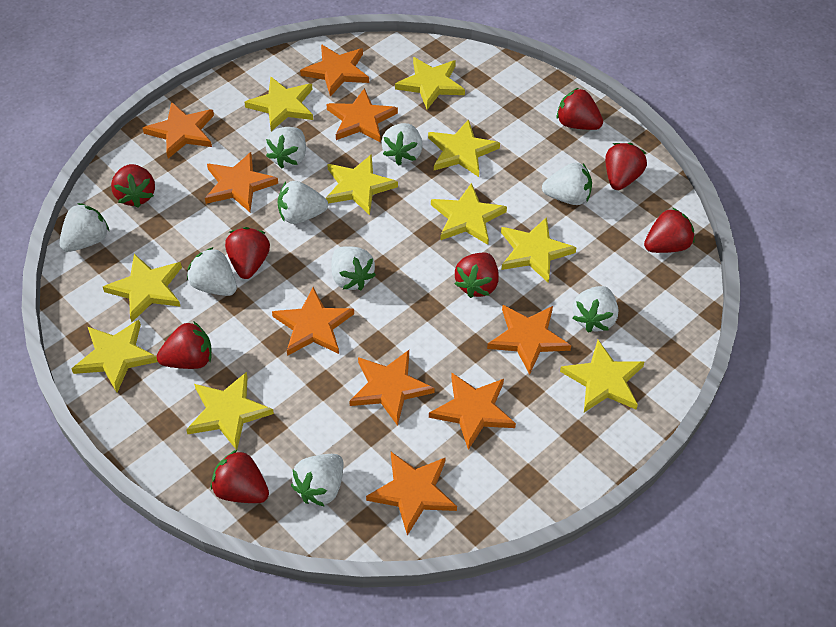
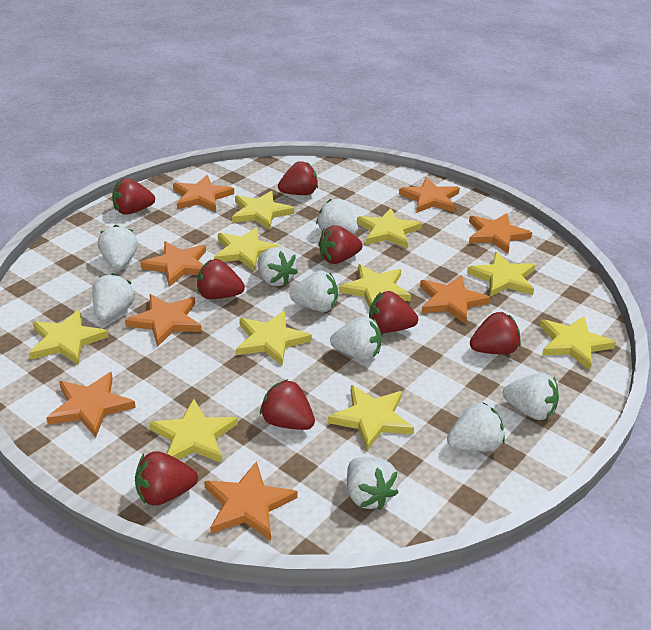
orange star: 9 -> 8

